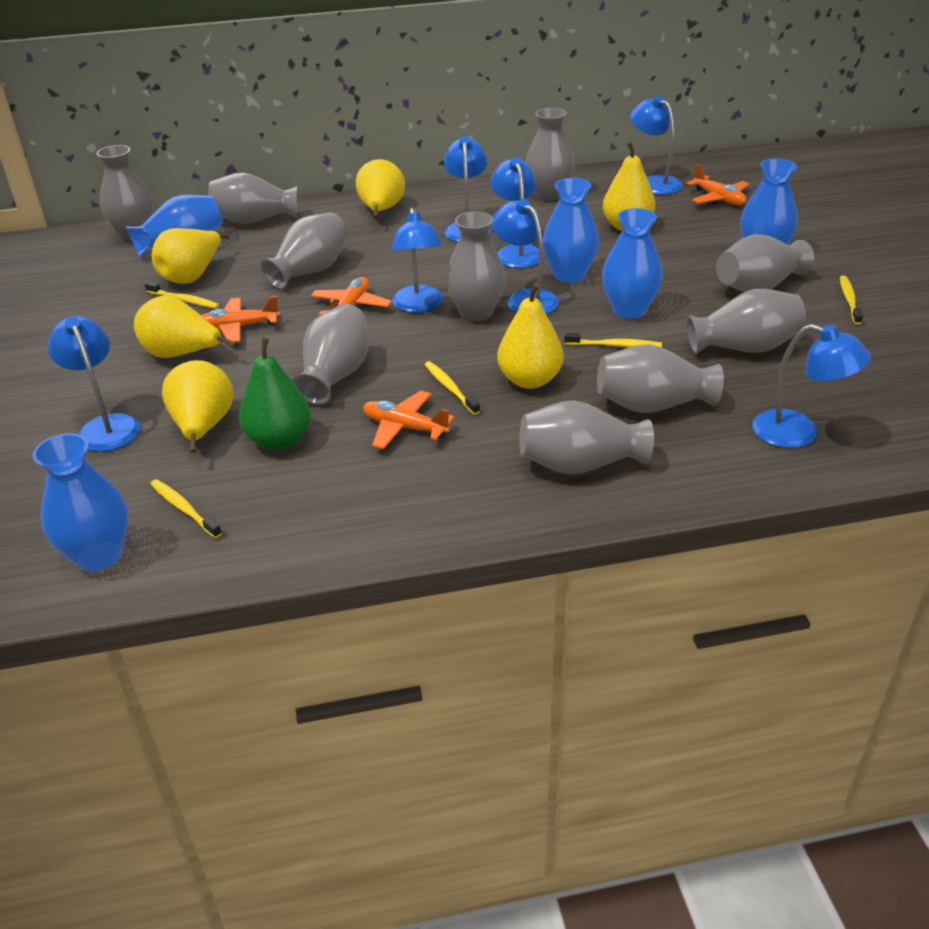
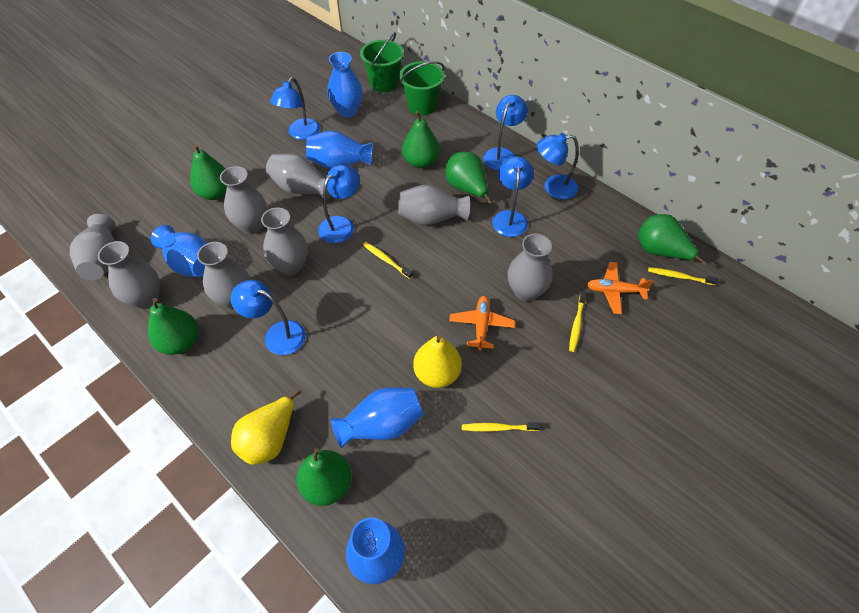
blue lamp: 7 -> 6
green bucket: 0 -> 2
green pear: 1 -> 6
grey vase: 10 -> 8
orange plane: 4 -> 2
yellow pear: 6 -> 2
yellow toothbrush: 5 -> 4

